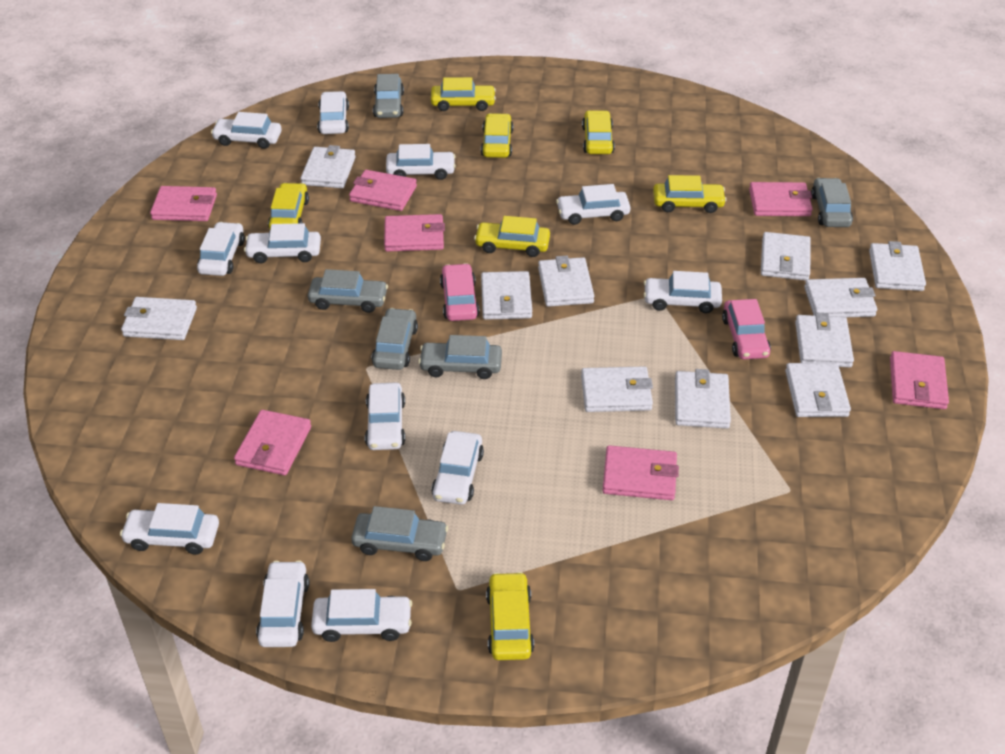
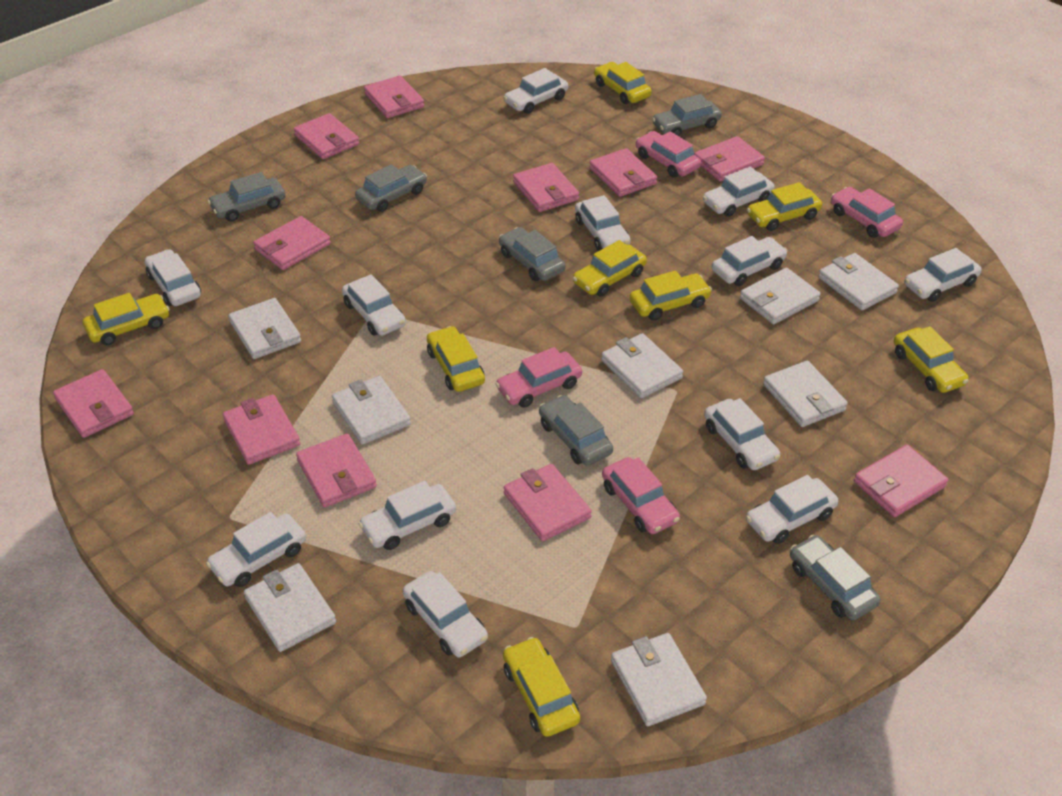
pink car: 2 -> 4
pink wallet: 7 -> 11
white wallet: 11 -> 8
yellow car: 7 -> 8

